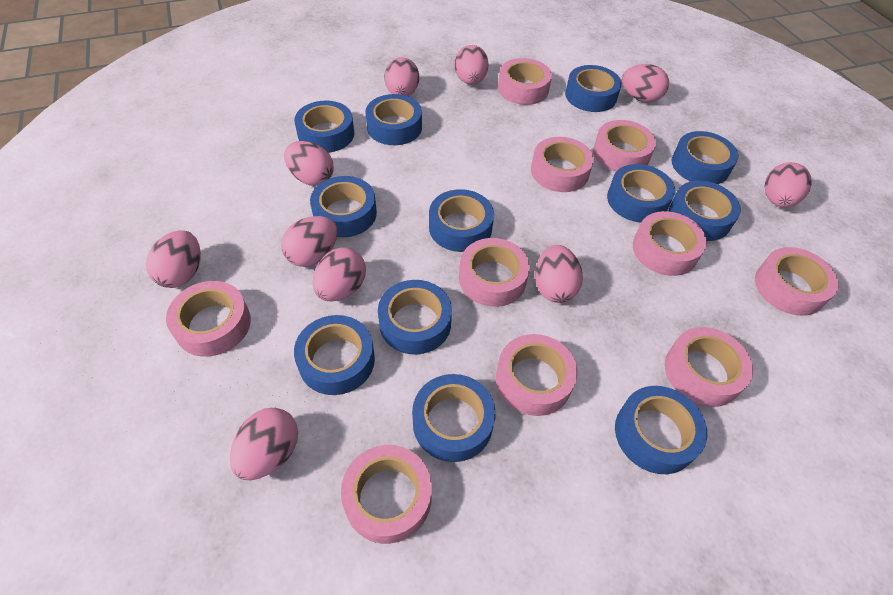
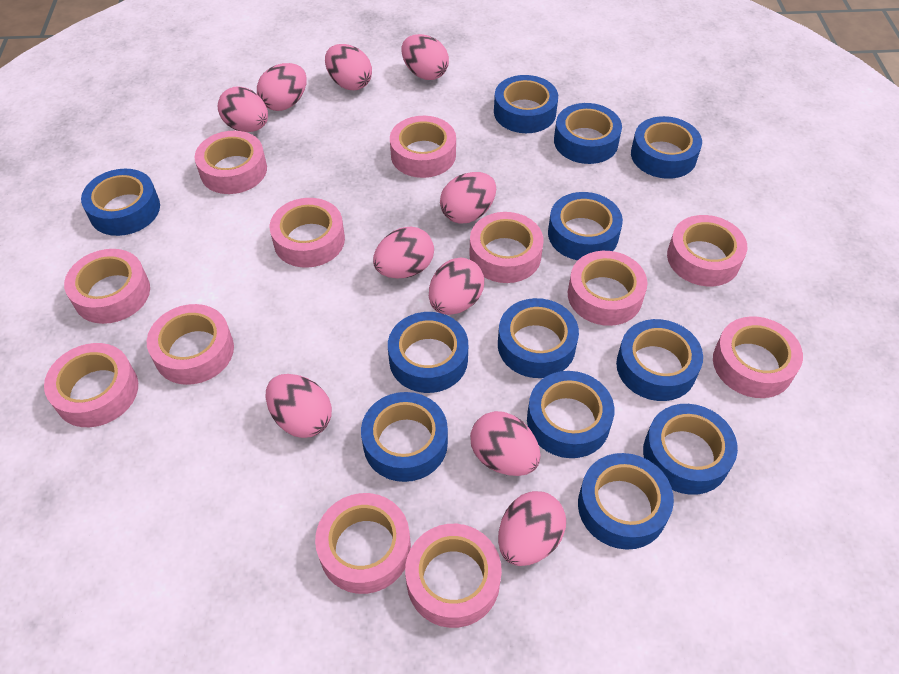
pink tape: 10 -> 12

